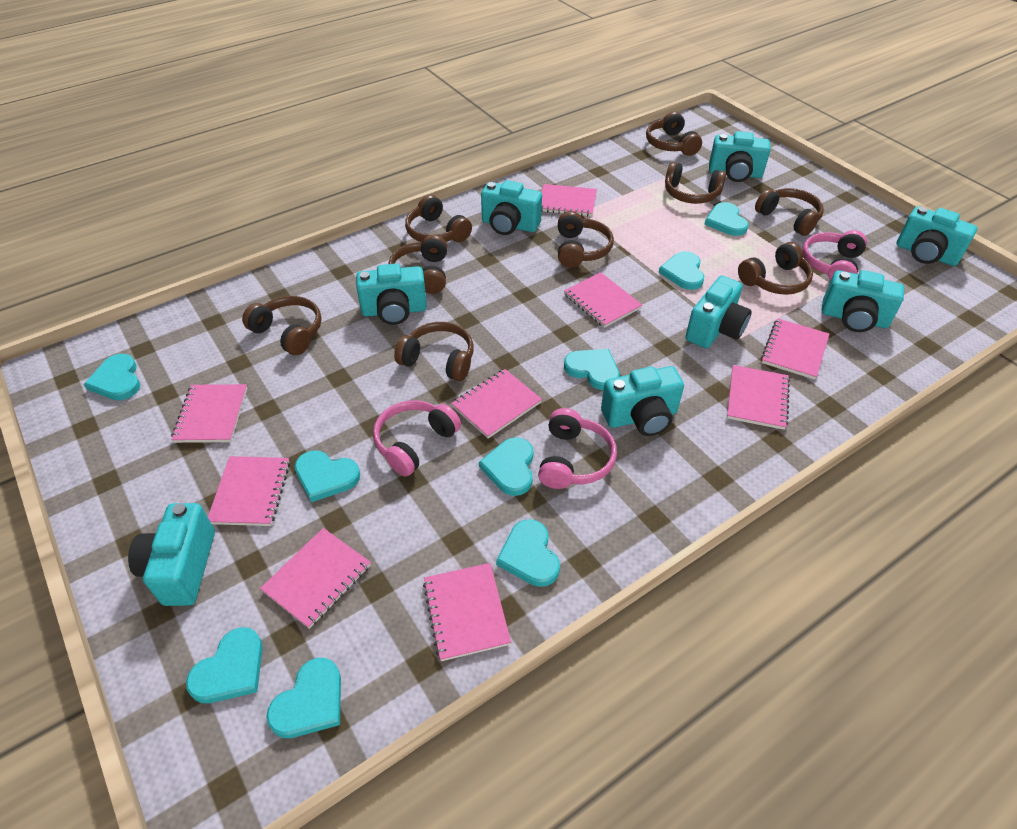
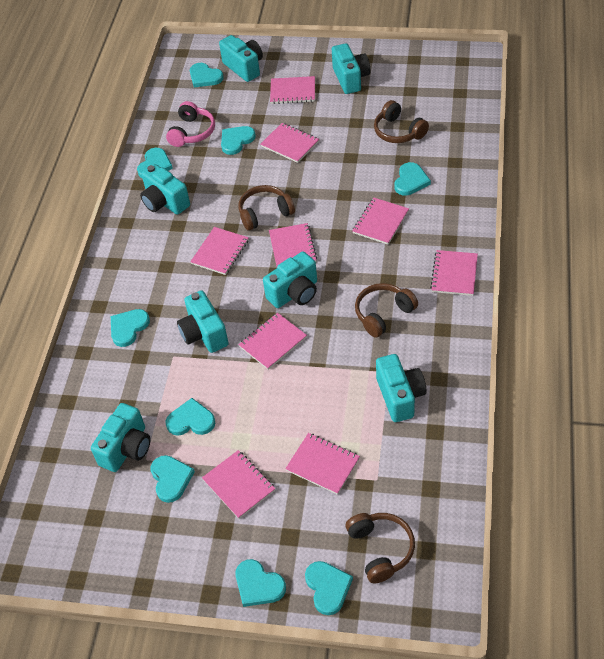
brown headphones: 9 -> 4
pink headphones: 3 -> 1
turquoise camera: 8 -> 7

